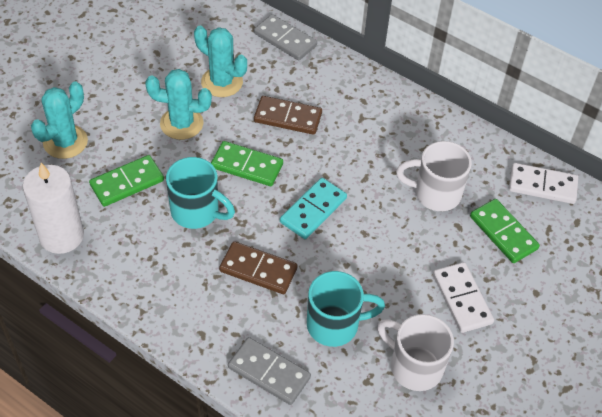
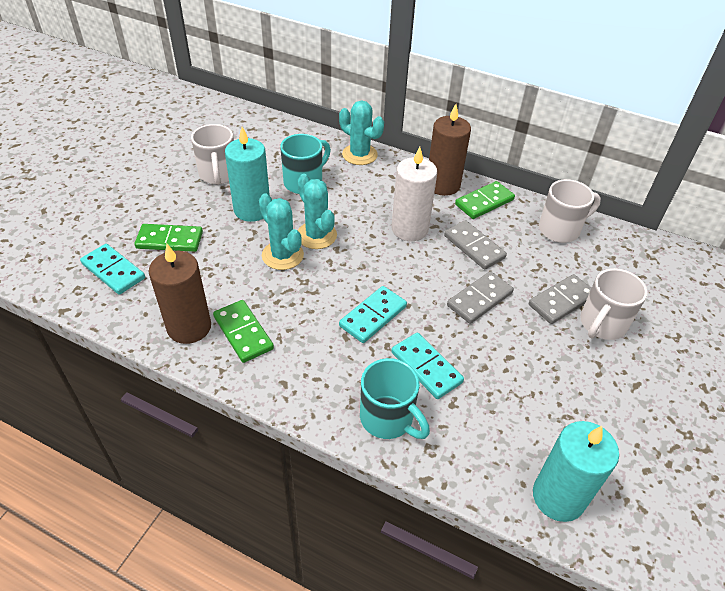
brown candle: 0 -> 2
brown domino: 2 -> 0
grey domino: 2 -> 3
turquoise candle: 0 -> 2
turquoise domino: 1 -> 3
white domino: 2 -> 0
white mug: 2 -> 3

